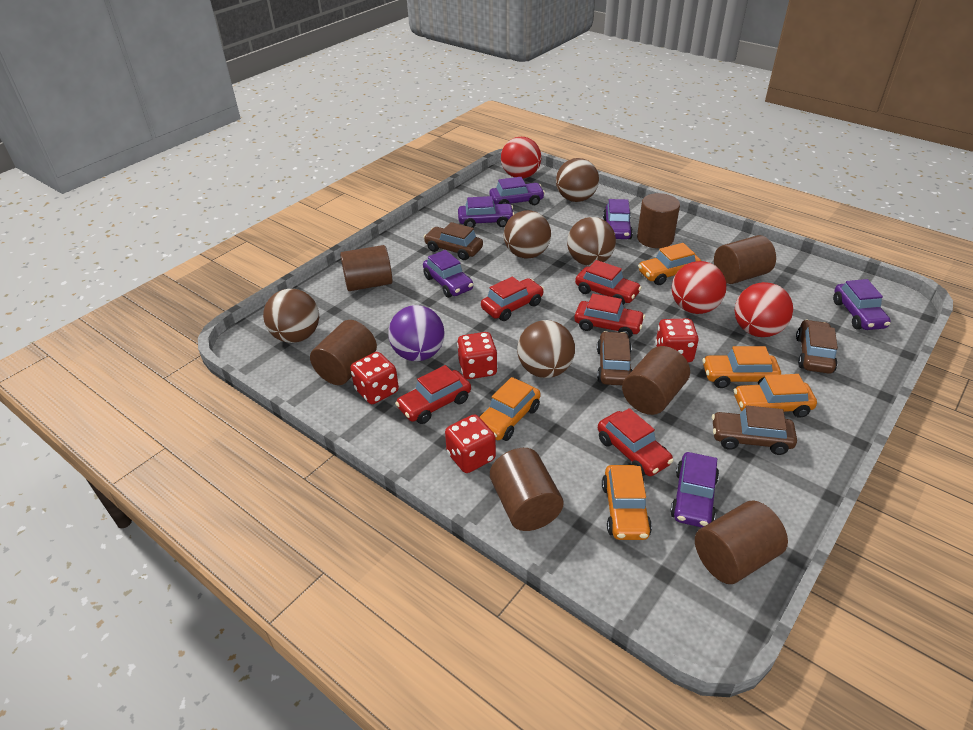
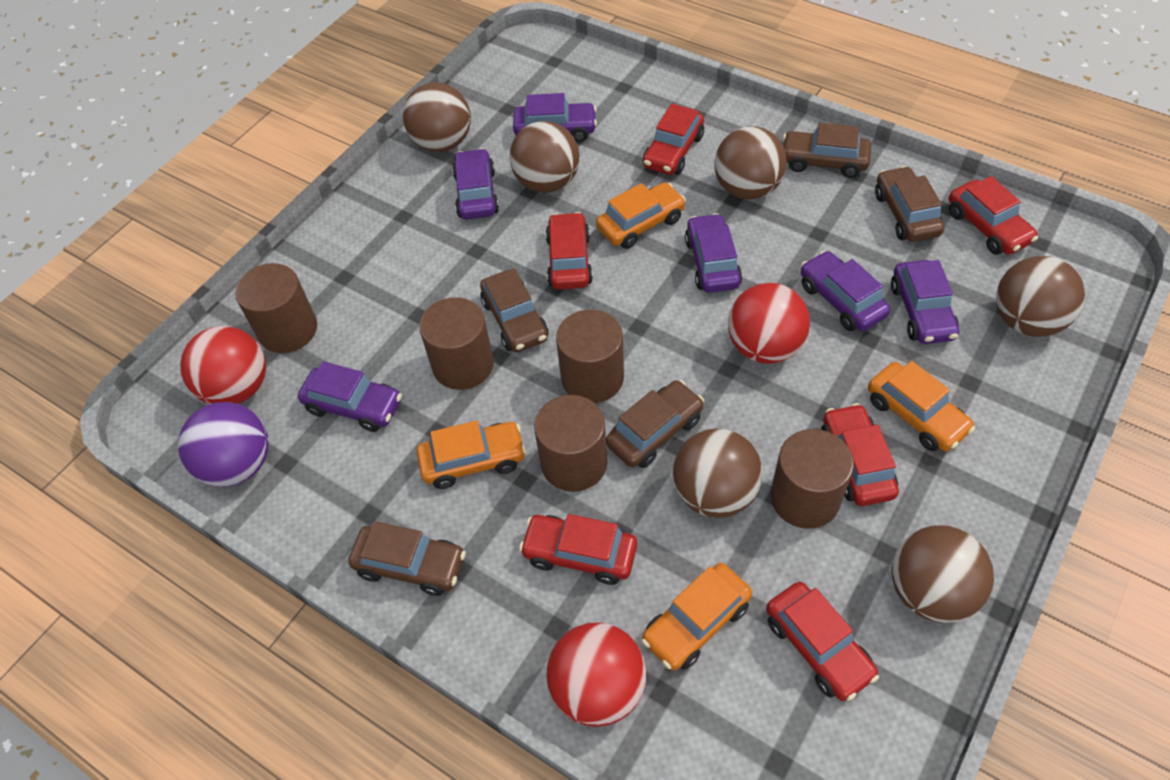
brown ball: 5 -> 6
brown car: 4 -> 5
brown cylinder: 7 -> 5
orange car: 5 -> 4
red car: 5 -> 6
red dice: 4 -> 0

